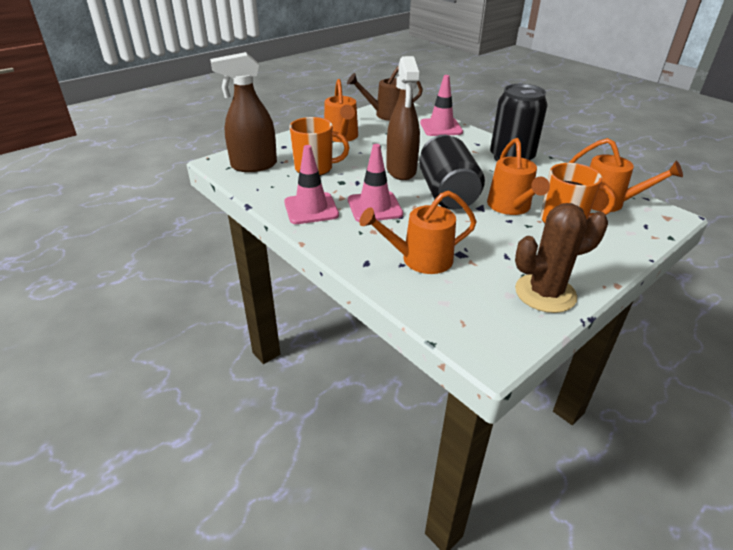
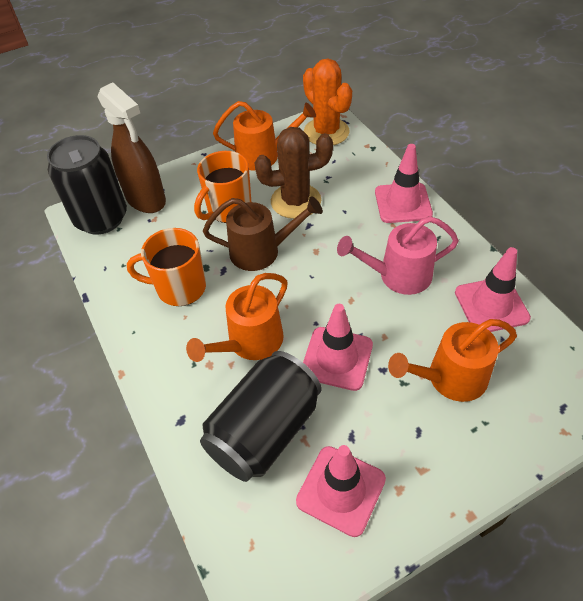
brown spray bottle: 2 -> 1
orange cactus: 0 -> 1
orange watering can: 4 -> 3
pink traffic cone: 3 -> 4
pink watering can: 0 -> 1

